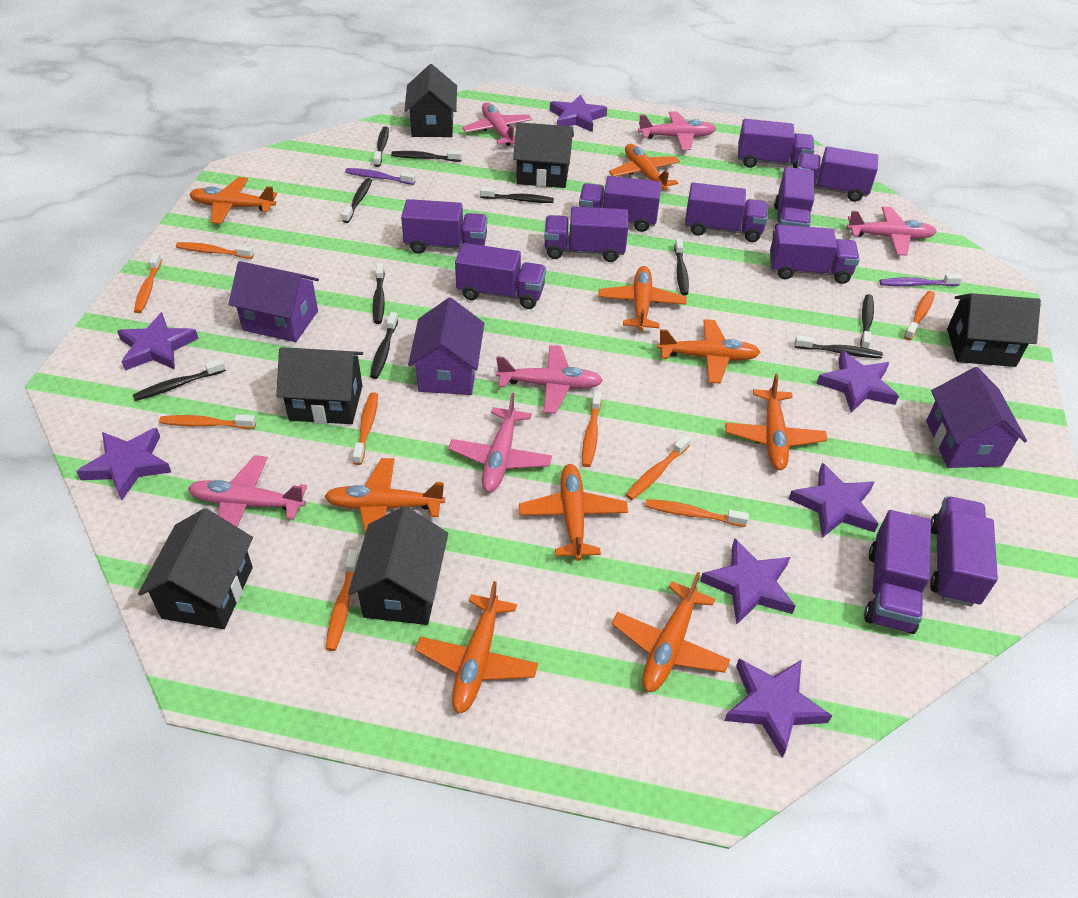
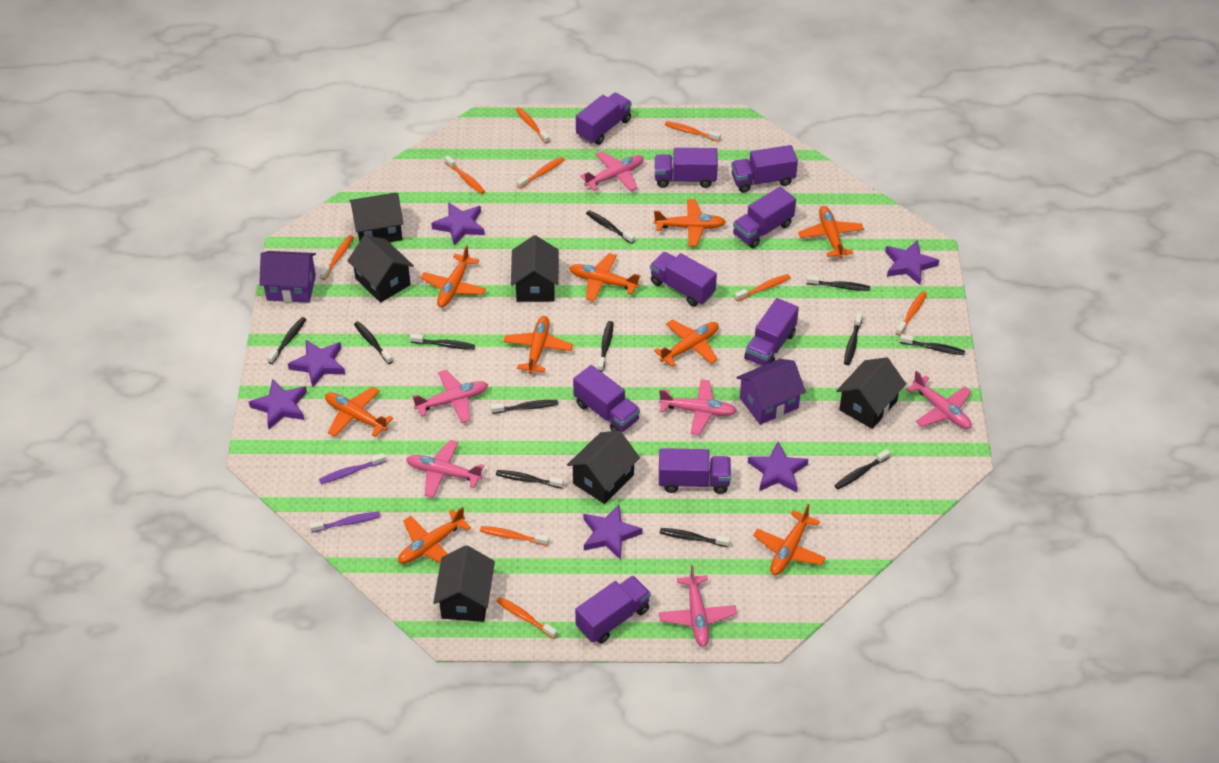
black toothbrush: 10 -> 12
purple house: 3 -> 2
purple star: 7 -> 6
purple truck: 11 -> 9

